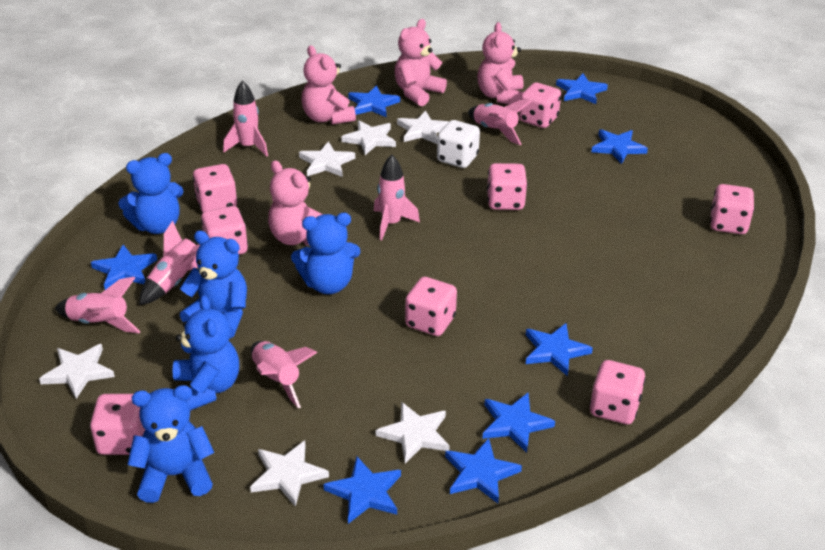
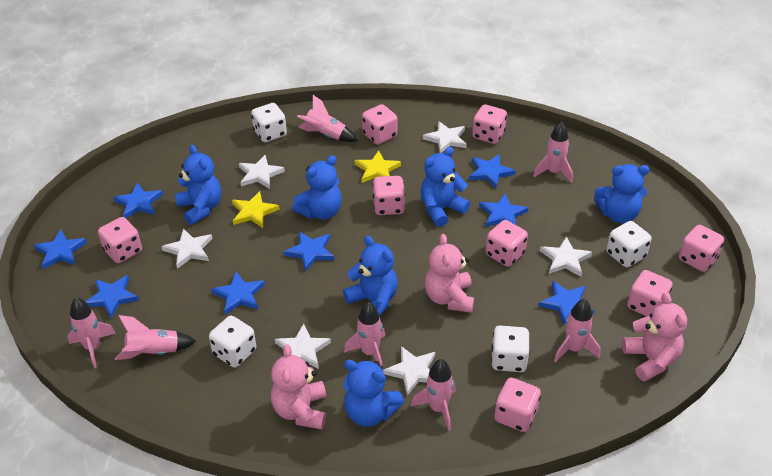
blue teddy bear: 5 -> 6
pink rocket: 6 -> 7
pink teddy bear: 4 -> 3
white dice: 1 -> 4
yellow star: 0 -> 2

